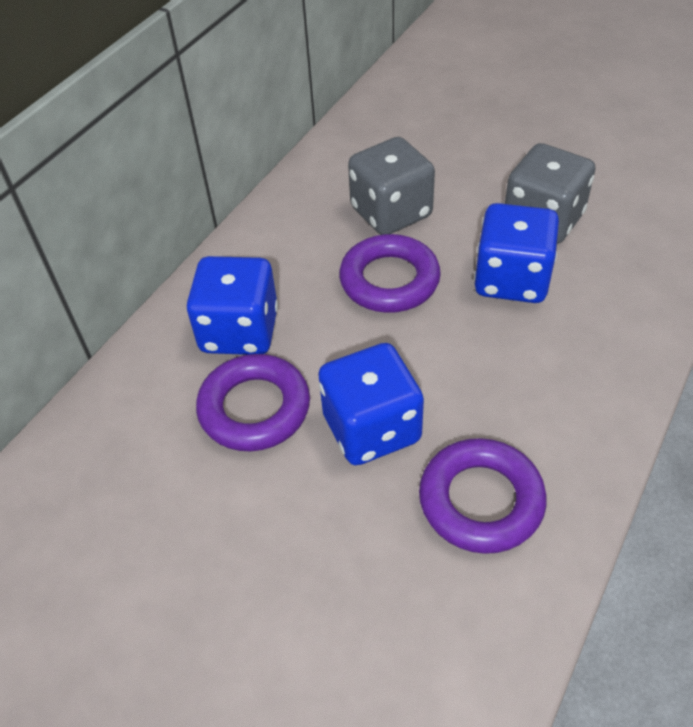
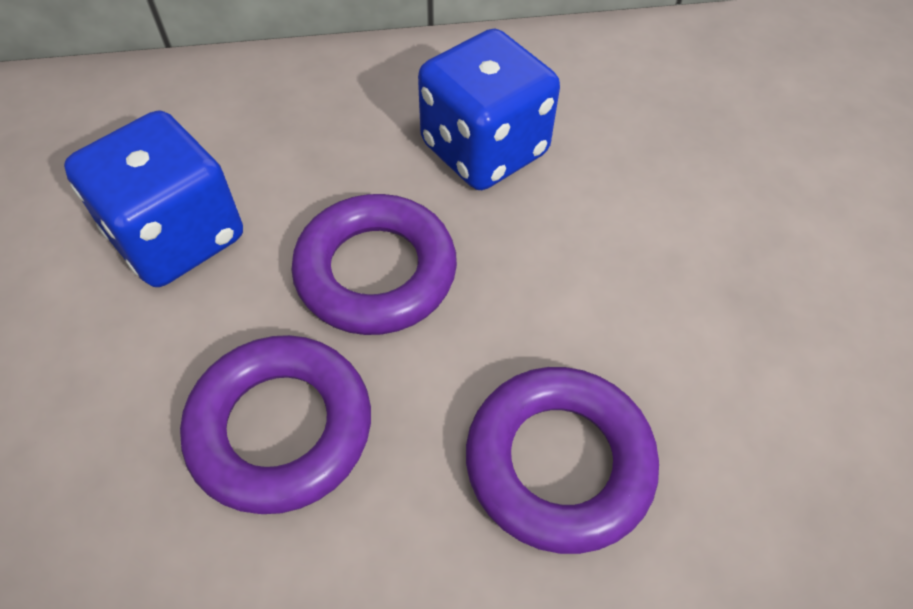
blue dice: 3 -> 2
grey dice: 2 -> 0

